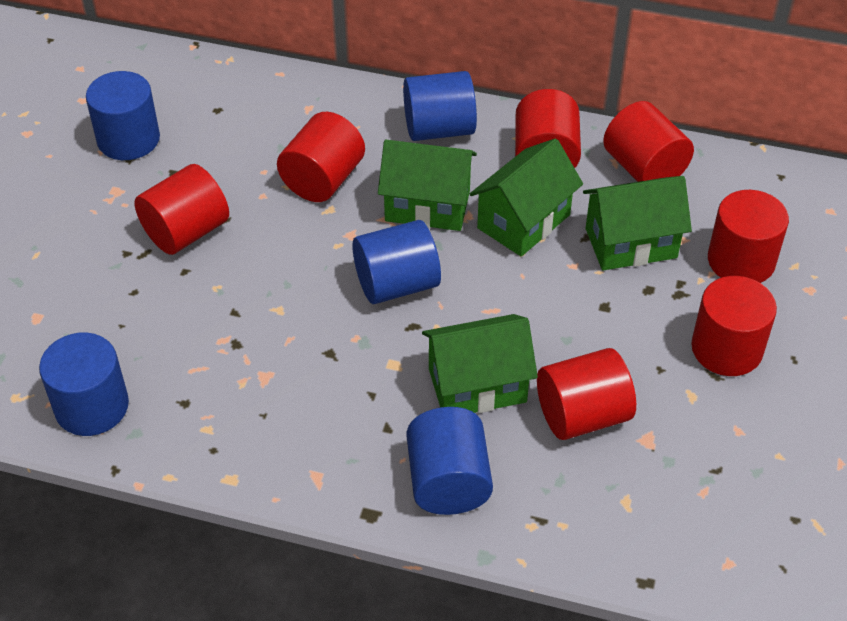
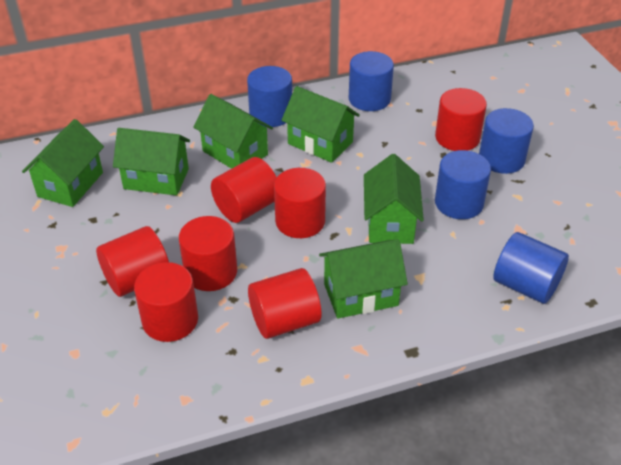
green house: 4 -> 6

